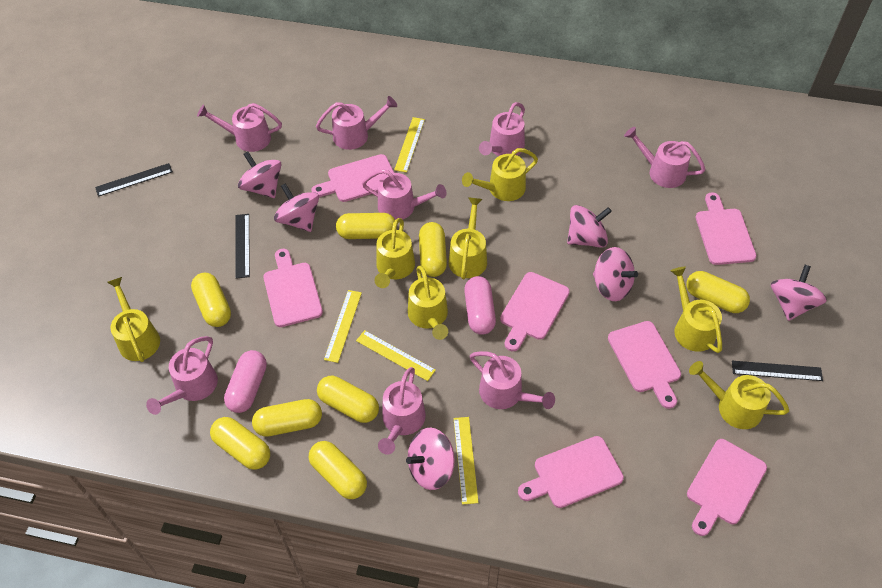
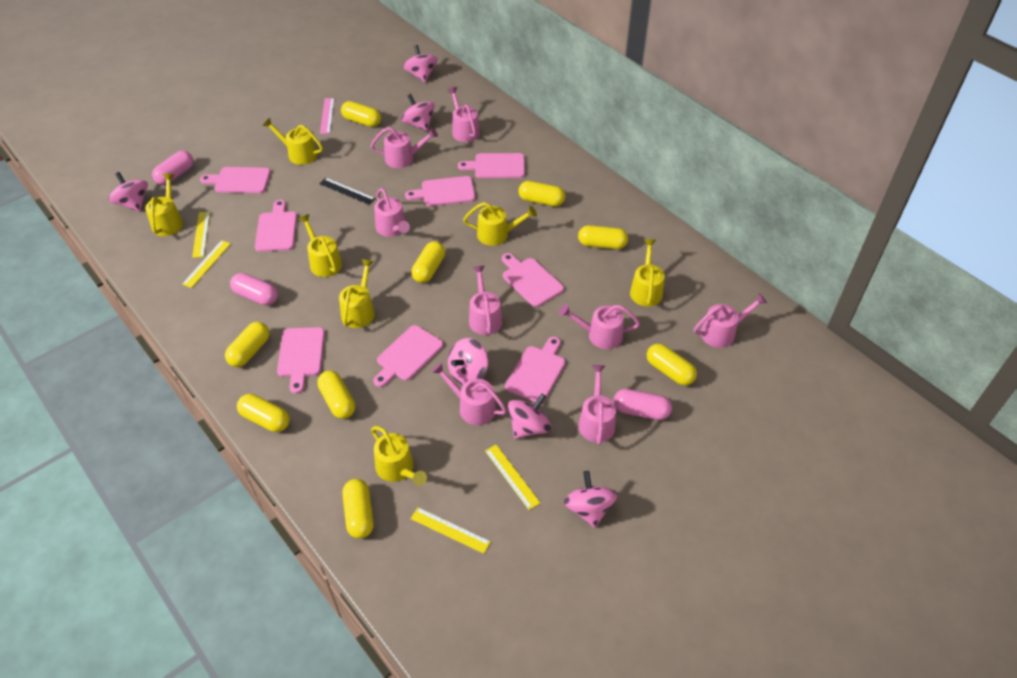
black ruler: 3 -> 1
pink capsule: 2 -> 3
pink cutting board: 7 -> 8
pink ruler: 0 -> 1
yellow capsule: 8 -> 9

